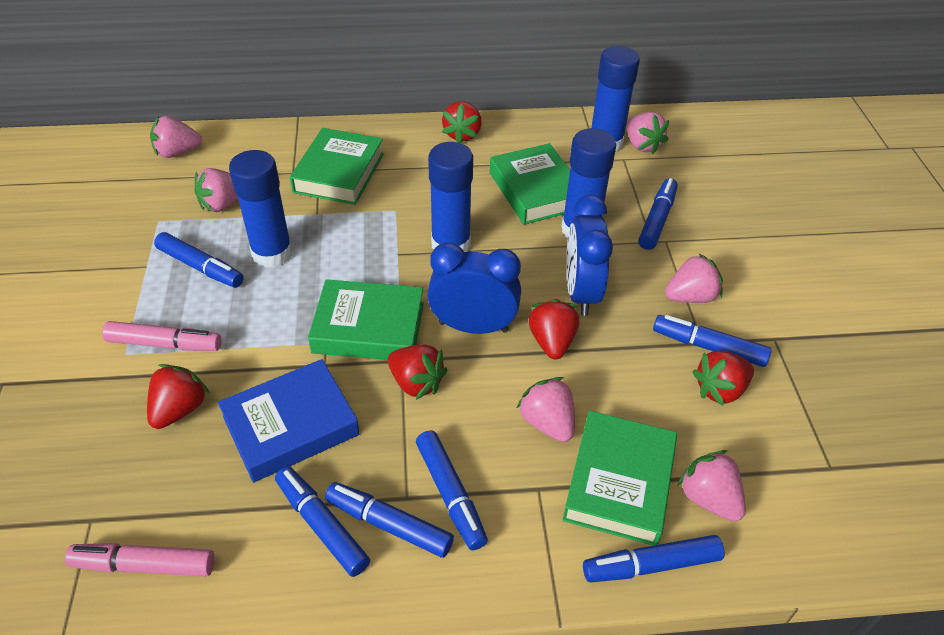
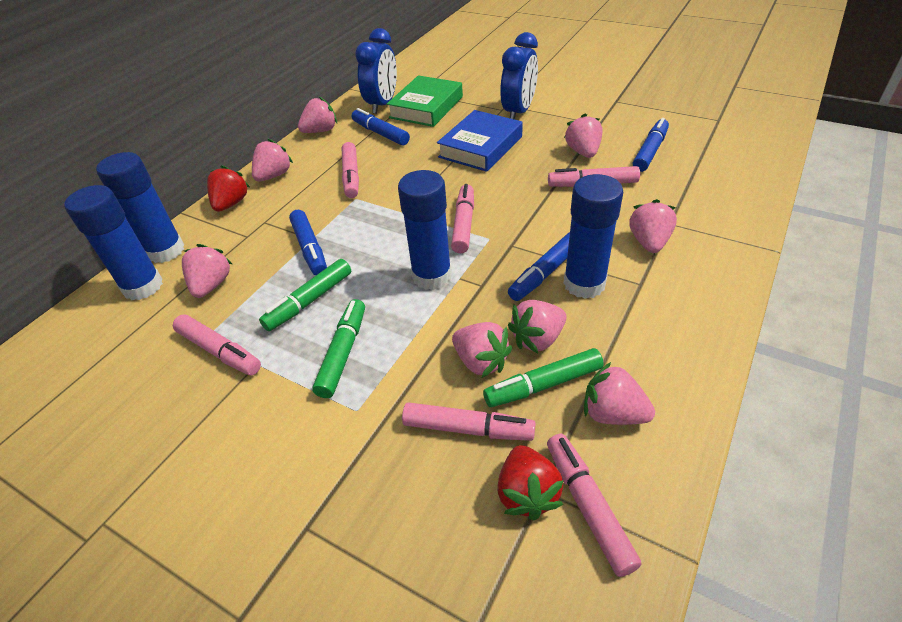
blue marker: 7 -> 4
green book: 4 -> 1
green marker: 0 -> 3
pink marker: 2 -> 6
pink strawberry: 6 -> 8
red strawberry: 5 -> 2

